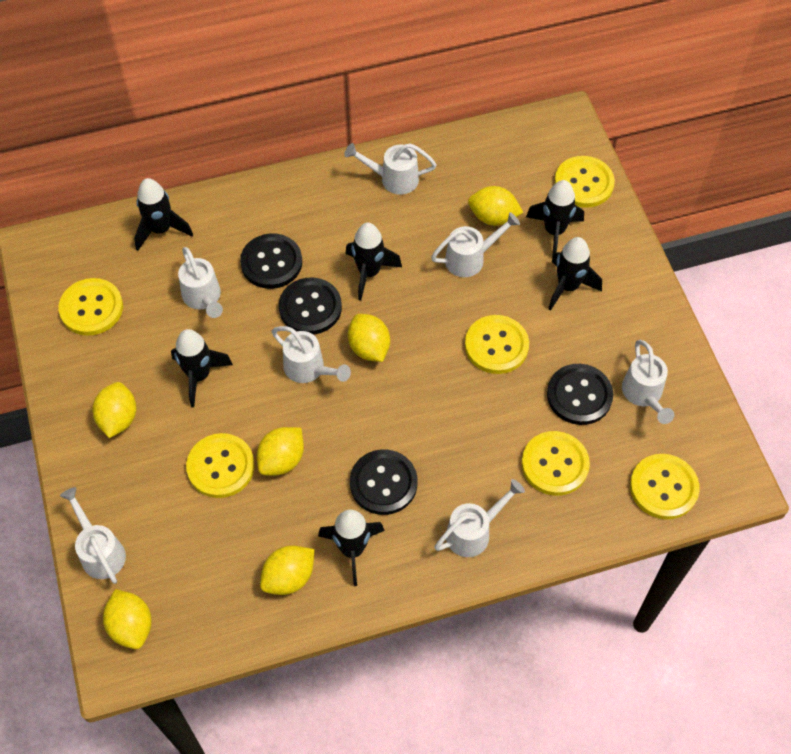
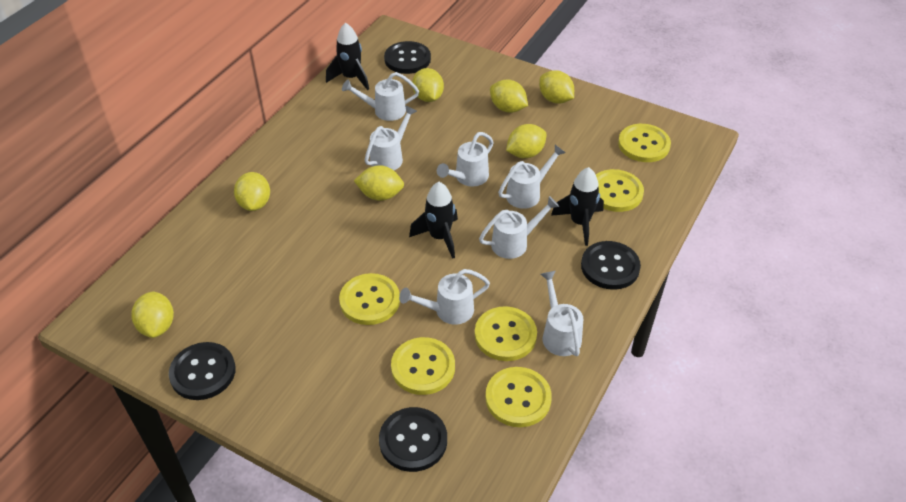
black rocket: 6 -> 3
yellow lemon: 6 -> 7

